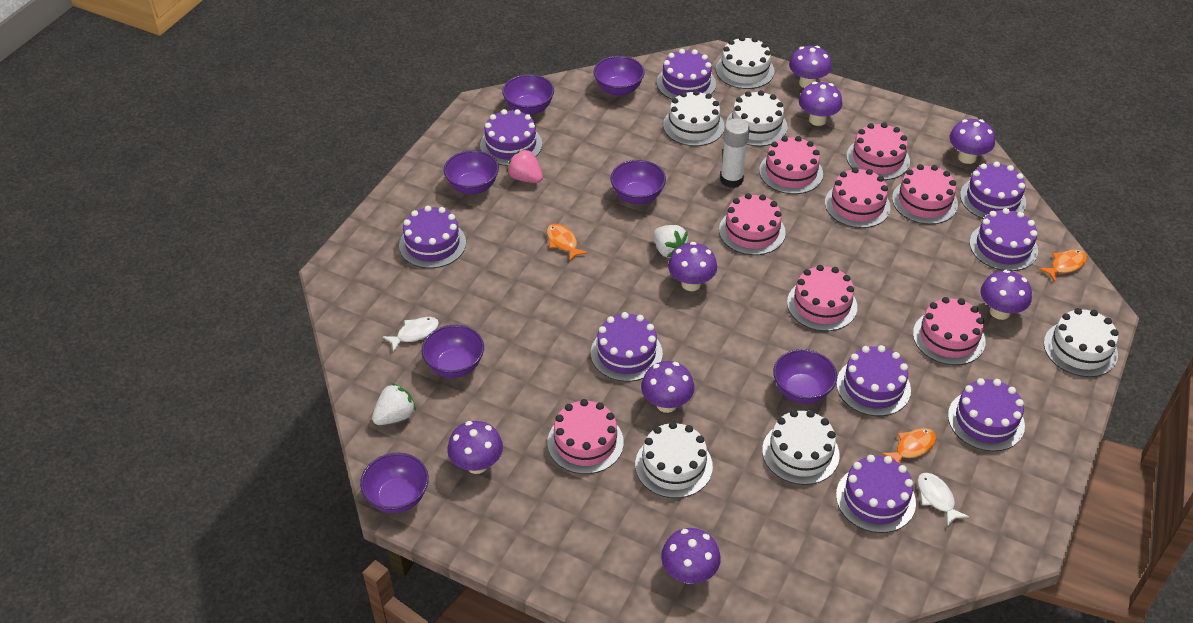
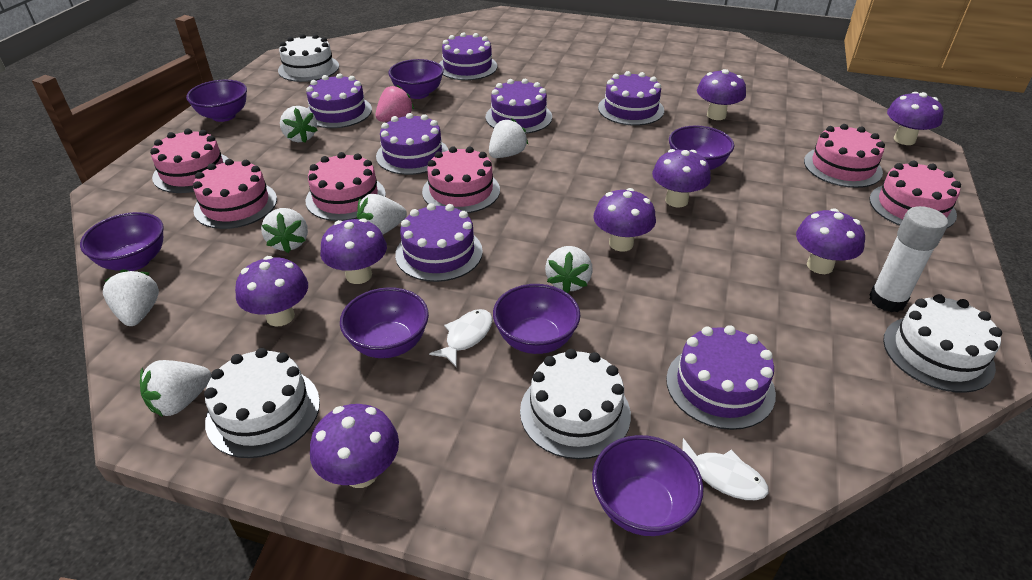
orange fish: 3 -> 0
pink cake: 8 -> 6
purple cake: 9 -> 7
white cake: 6 -> 4
white strawberry: 2 -> 7

